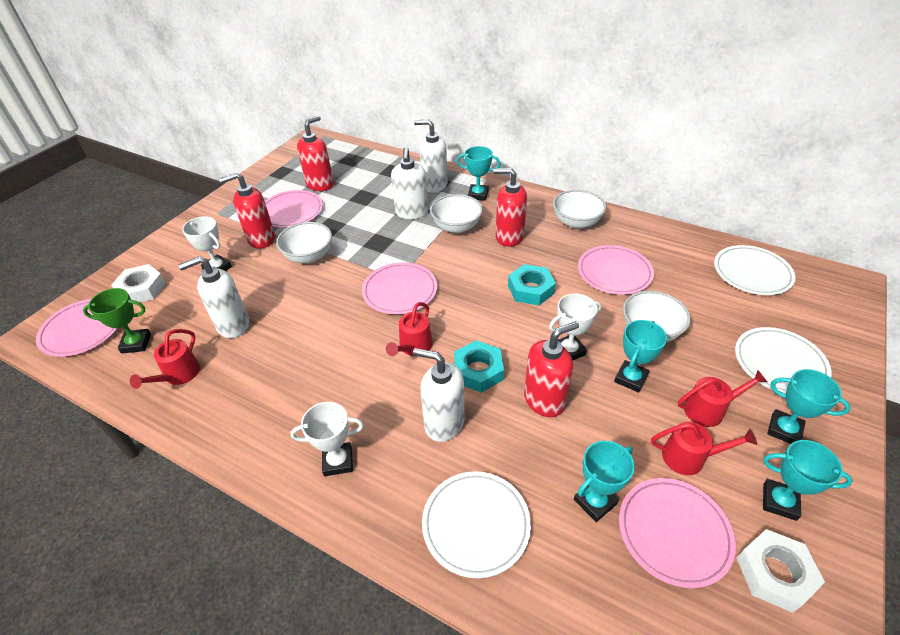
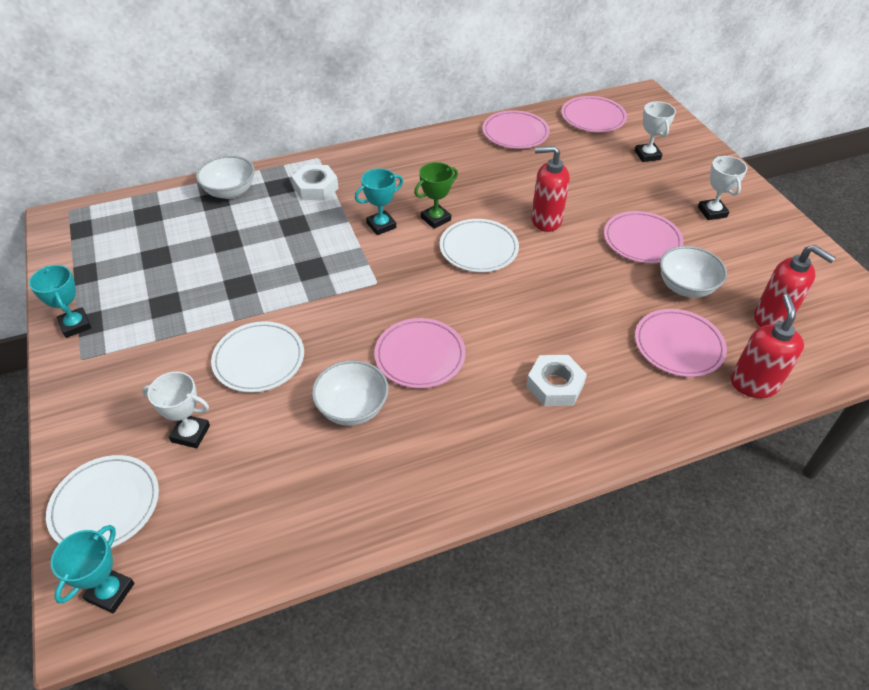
red soap dispenser: 4 -> 3
red watering can: 4 -> 0
turquoise nut: 2 -> 0
turquoise trophy: 5 -> 3
white bowl: 4 -> 3
white soap dispenser: 4 -> 0

